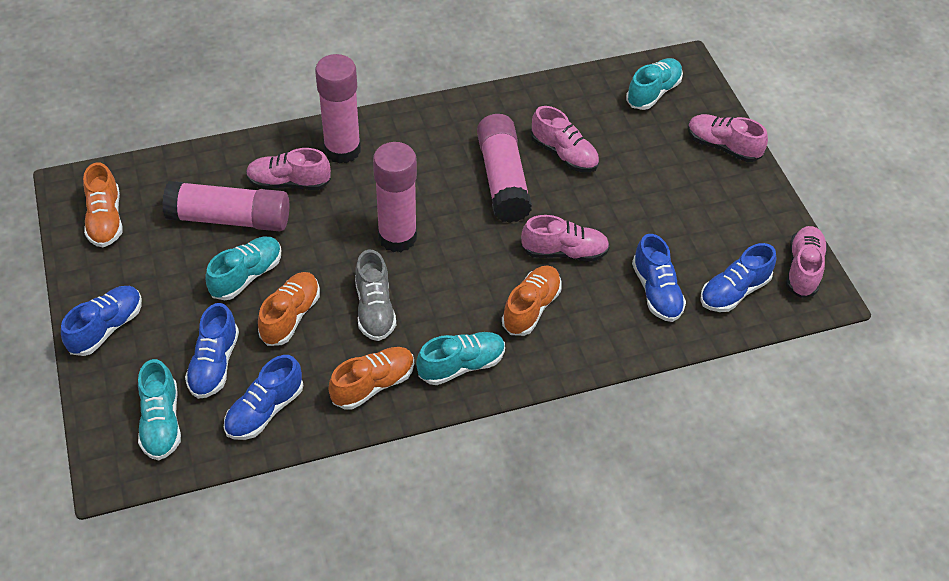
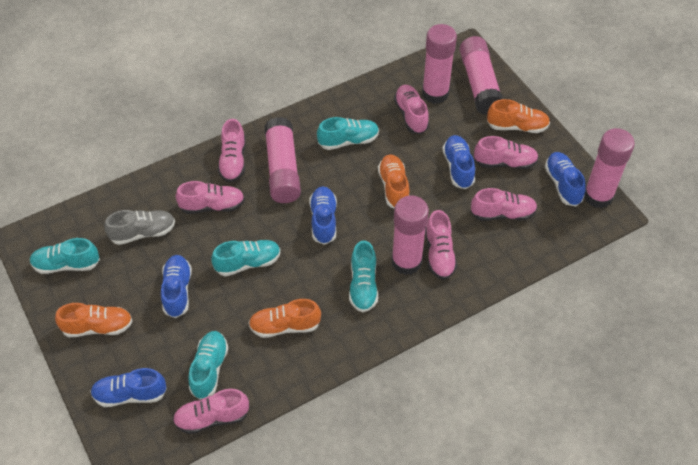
pink glue stick: 4 -> 5
pink shoe: 5 -> 7
turquoise shoe: 4 -> 5

